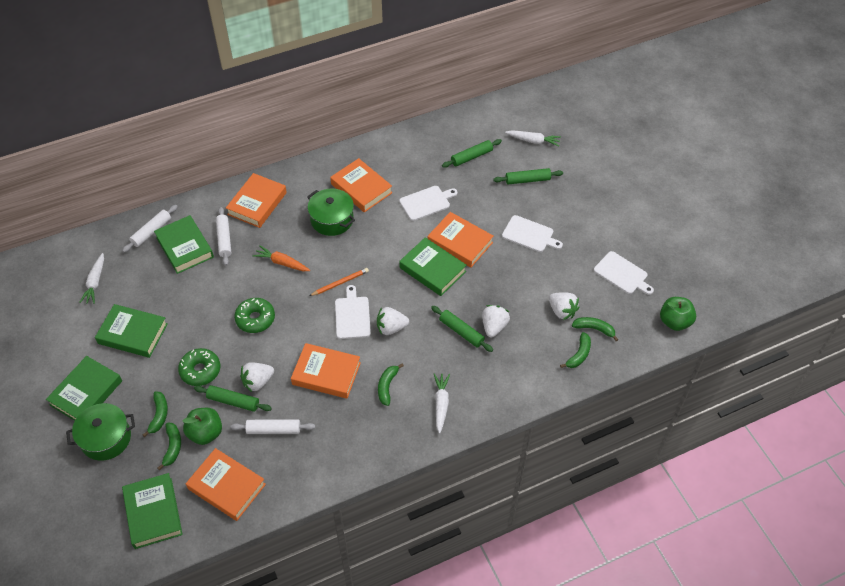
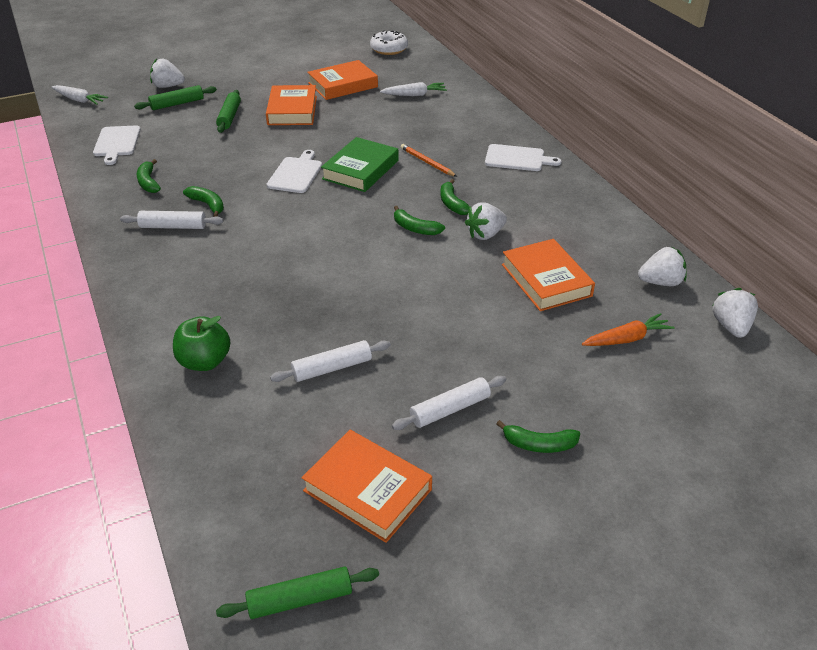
green apple: 2 -> 1
green book: 5 -> 1
green donut: 2 -> 0
green pot: 2 -> 0
green rolling pin: 4 -> 3
orange book: 5 -> 4
white carrot: 3 -> 2
white cutting board: 4 -> 3
white donut: 0 -> 1

